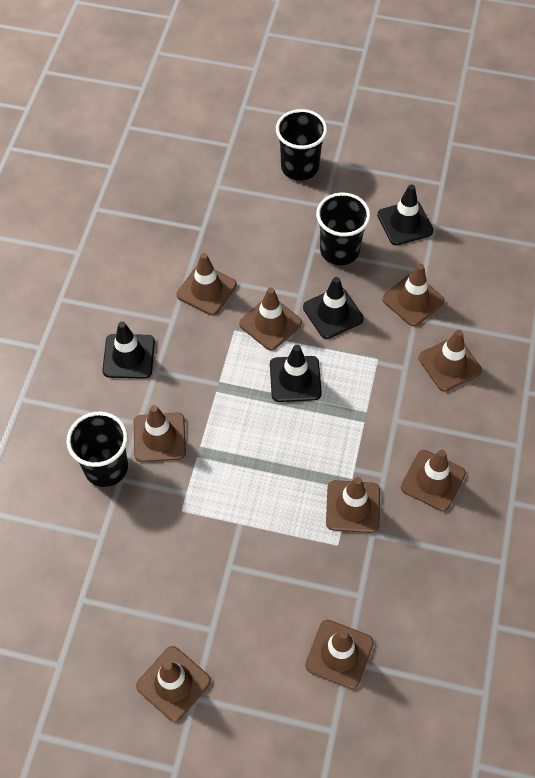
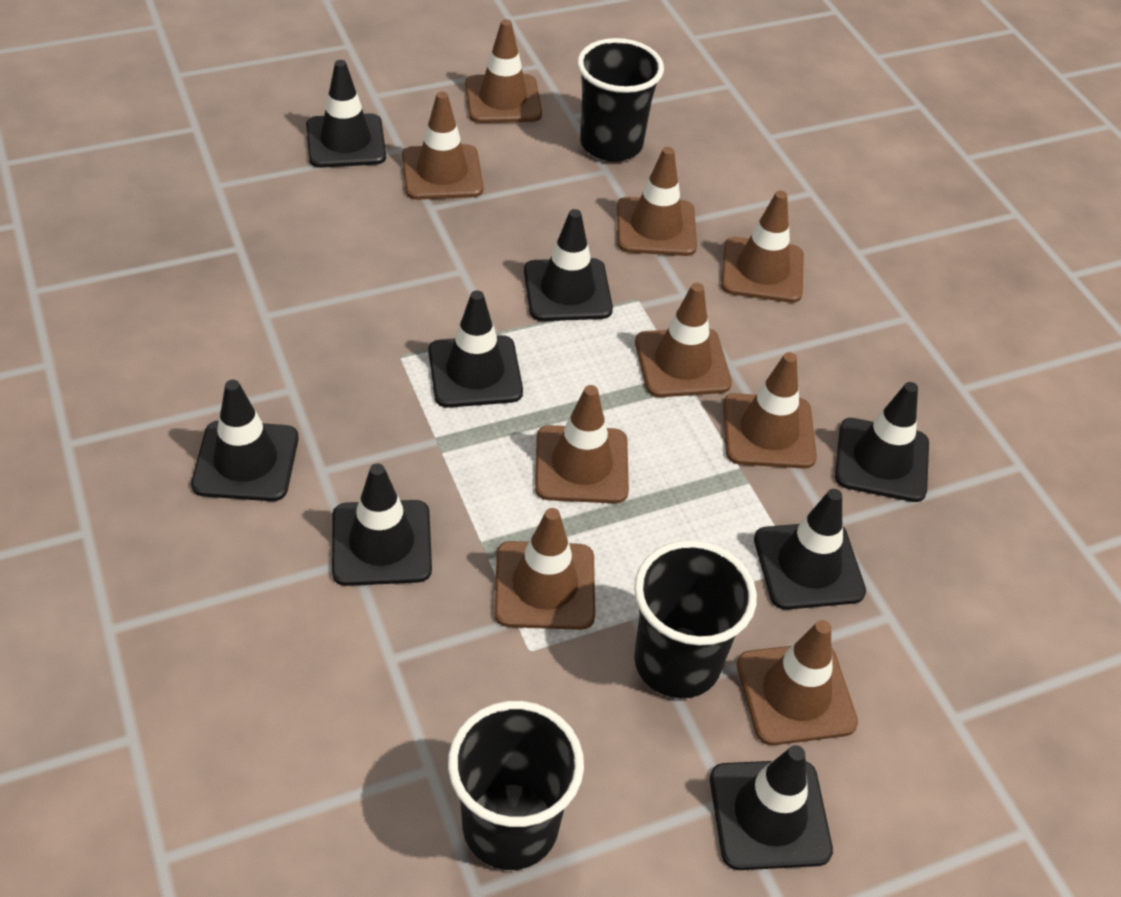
black traffic cone: 4 -> 8

